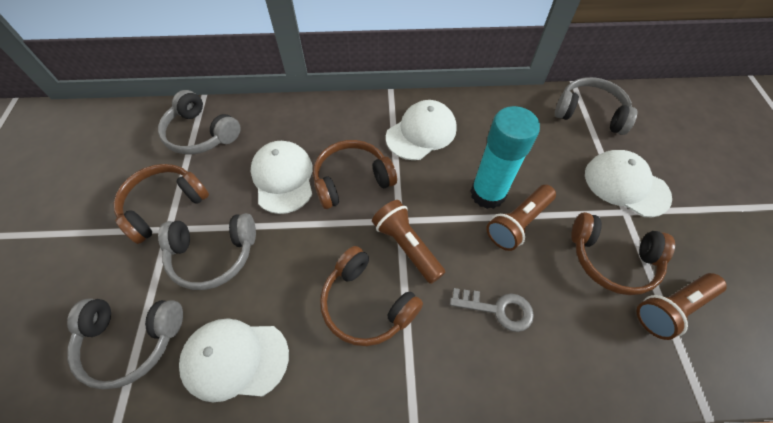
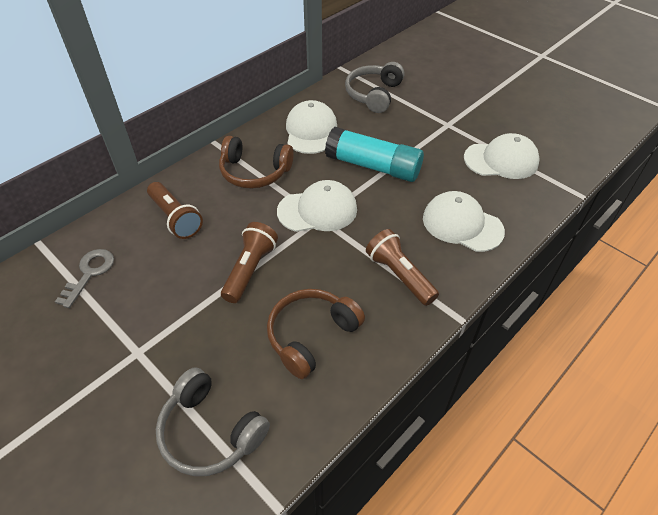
brown headphones: 4 -> 2
grey headphones: 4 -> 2

